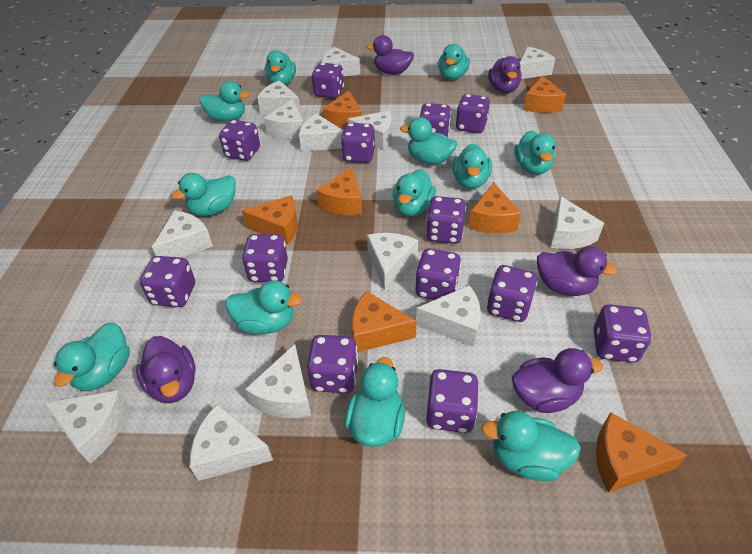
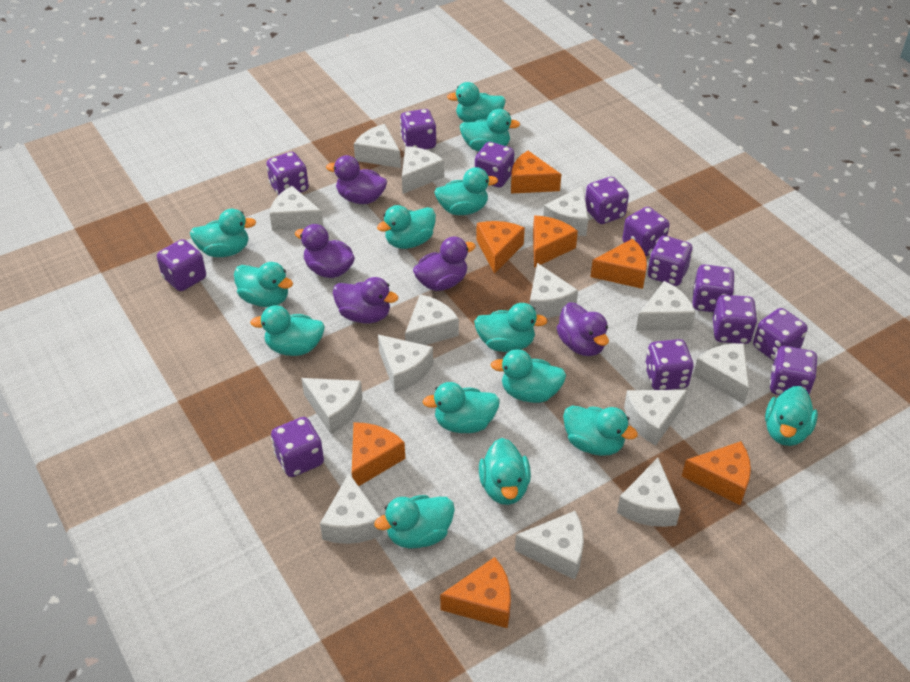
turquoise duck: 12 -> 14
white cheese: 13 -> 14

